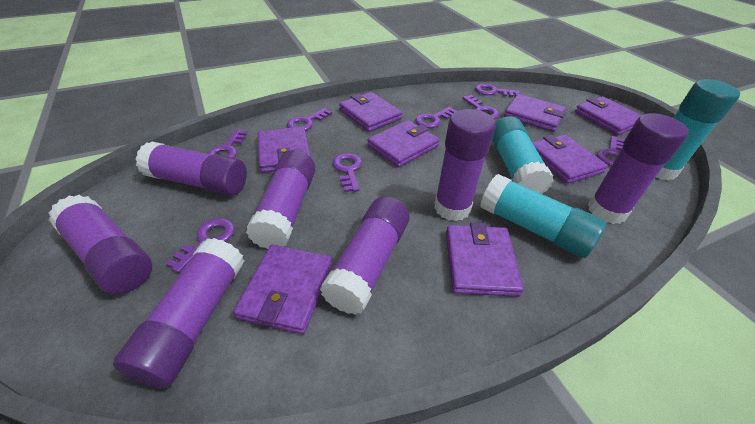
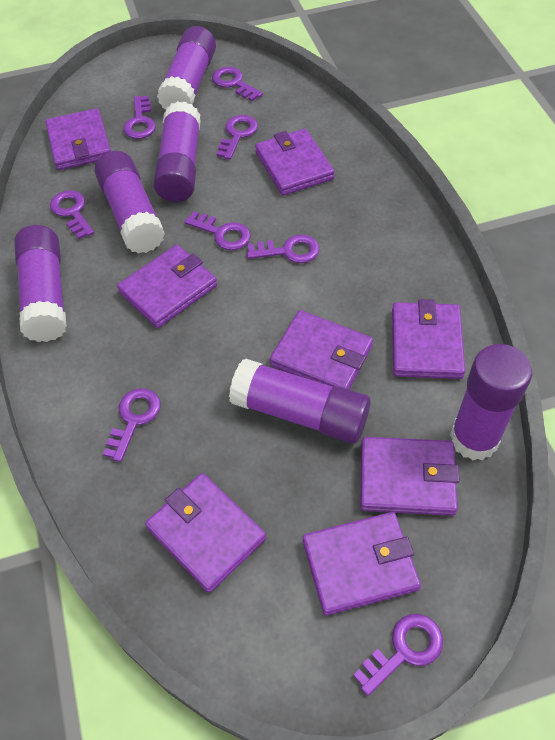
purple glue stick: 7 -> 6
turquoise glue stick: 3 -> 0

